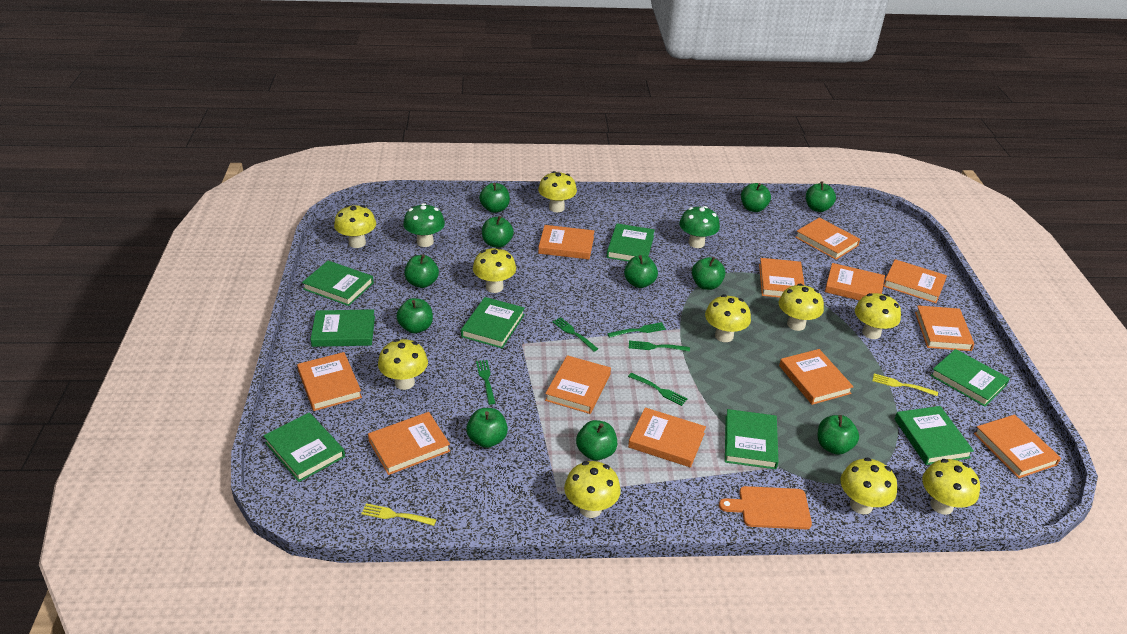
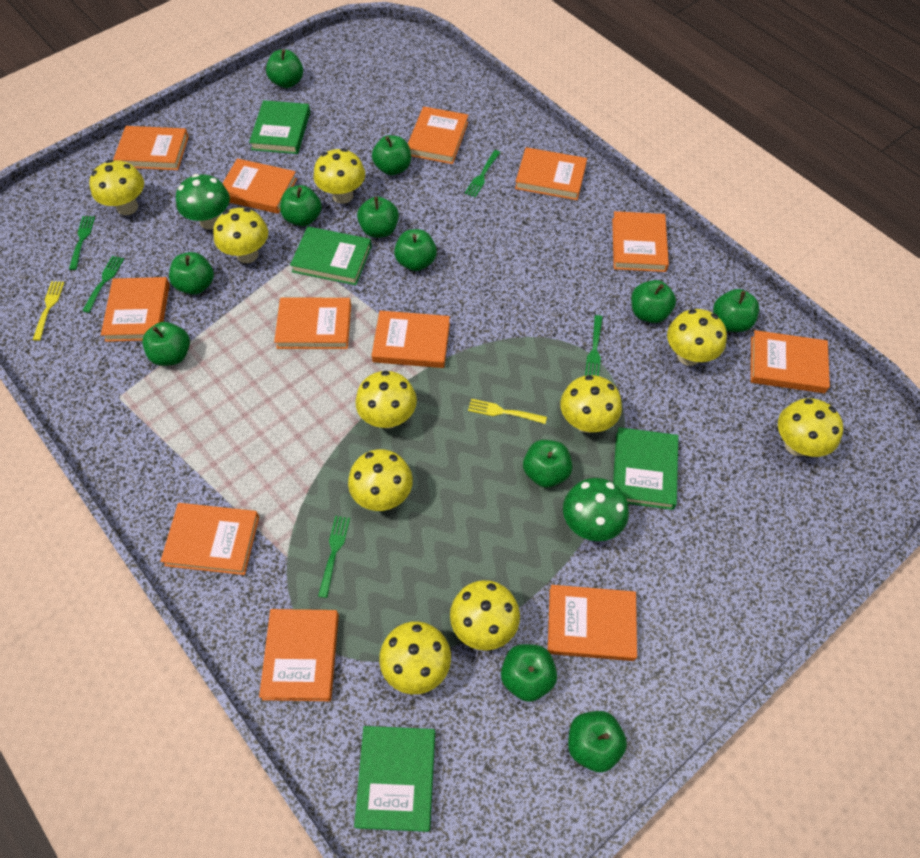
green apple: 11 -> 12
green book: 8 -> 4
orange cutting board: 1 -> 0

